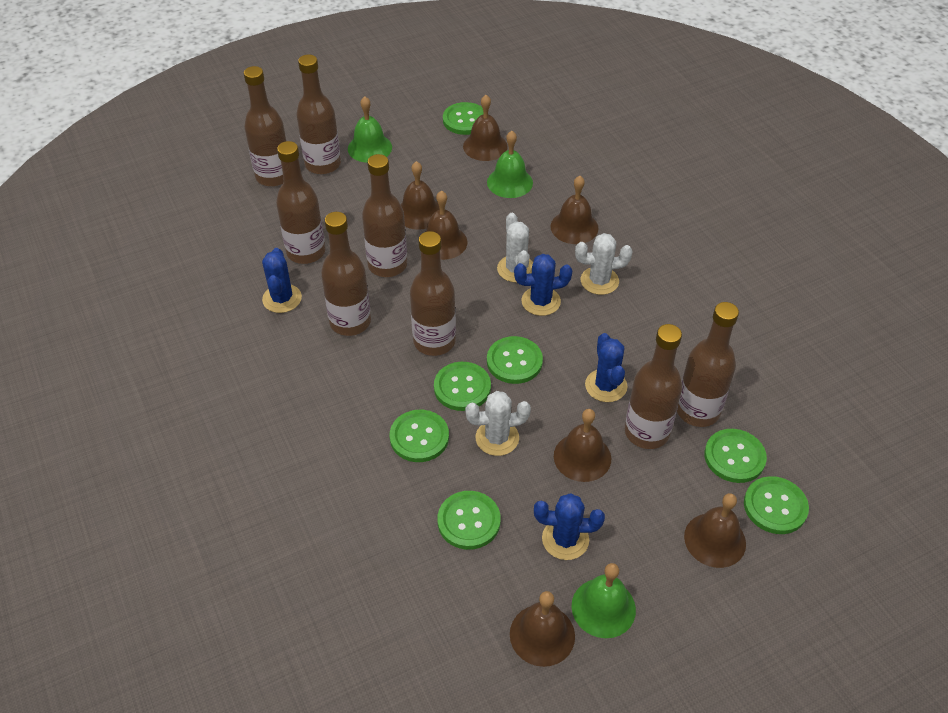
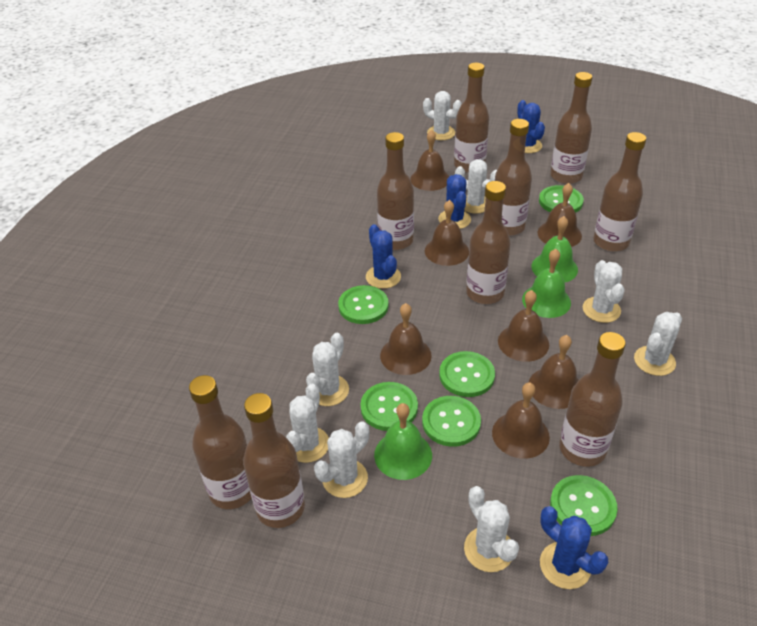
brown bottle: 8 -> 9
green button: 7 -> 6
white cactus: 3 -> 8

